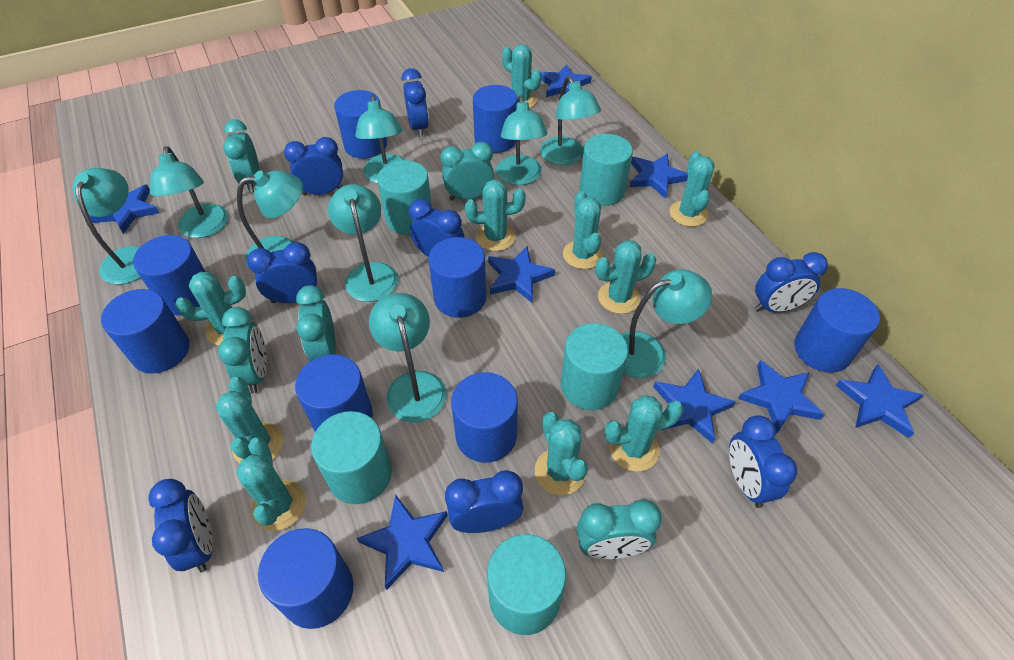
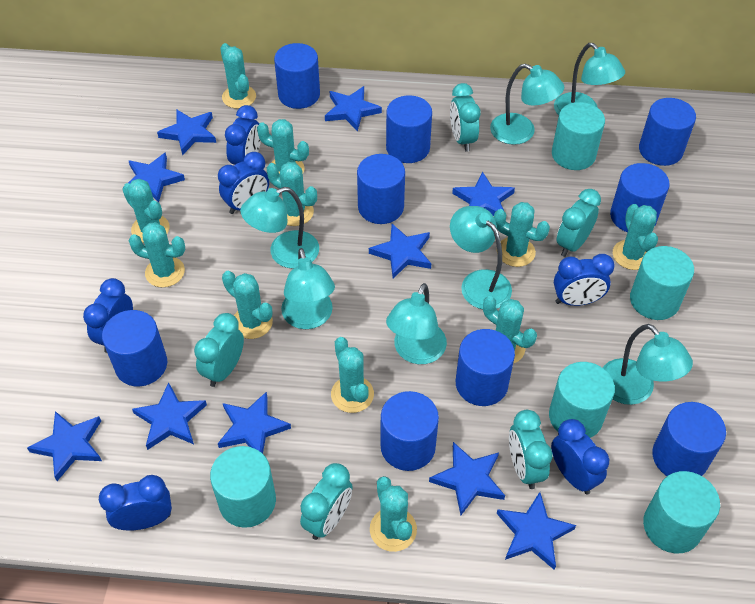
blue clock: 8 -> 6
blue star: 8 -> 10
turquoise cactus: 10 -> 11
turquoise lamp: 9 -> 7

